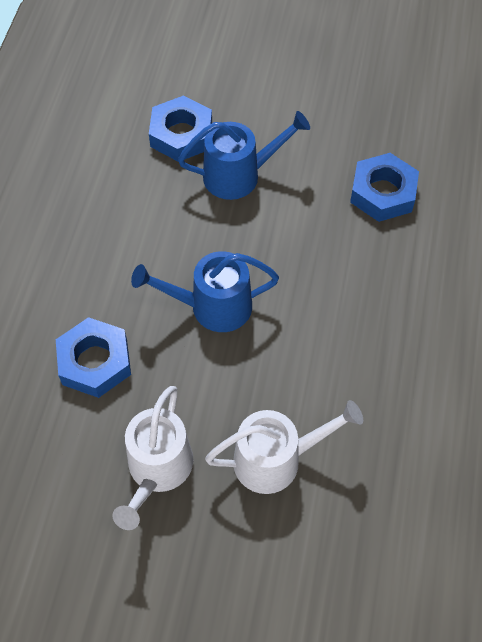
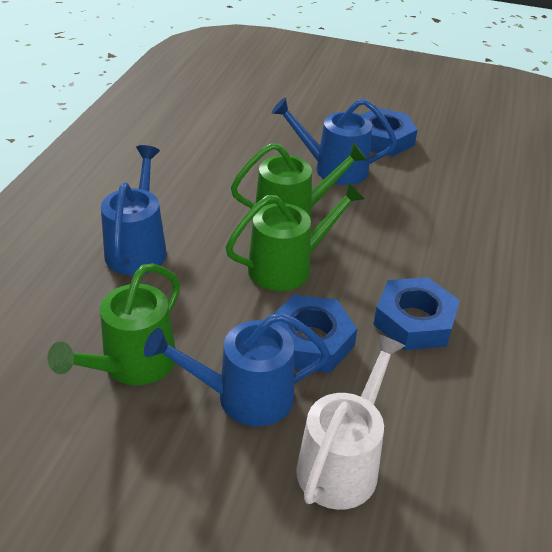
blue watering can: 2 -> 3
green watering can: 0 -> 3
white watering can: 2 -> 1

